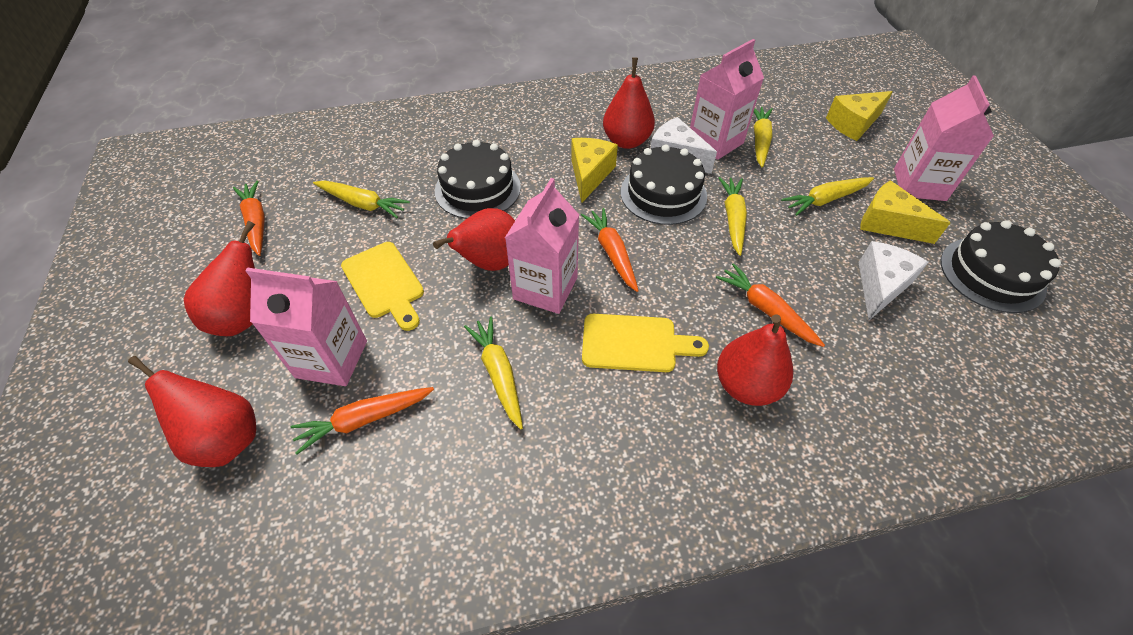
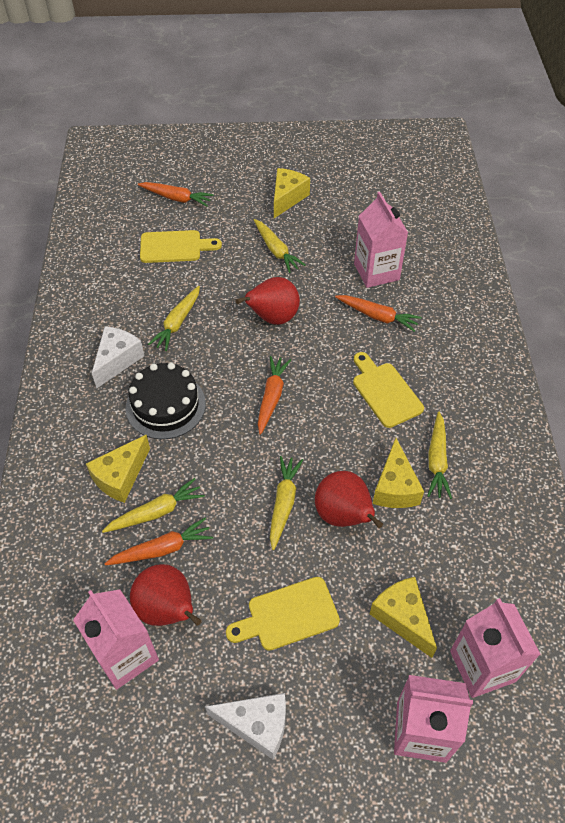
black cake: 3 -> 1
red pear: 5 -> 3
yellow cheese: 3 -> 4
yellow cutting board: 2 -> 3

